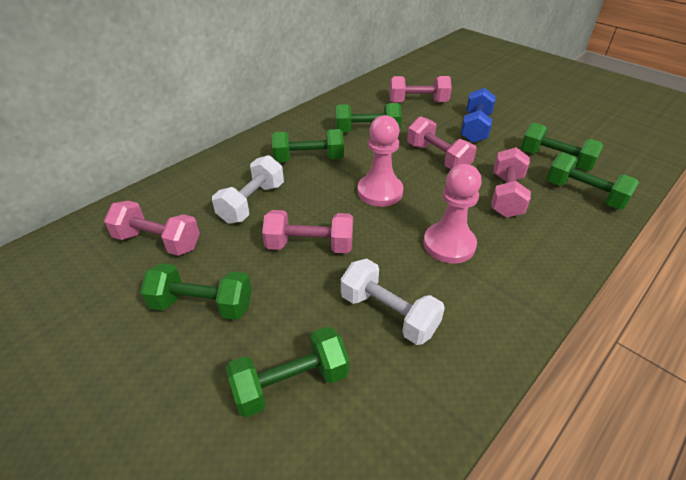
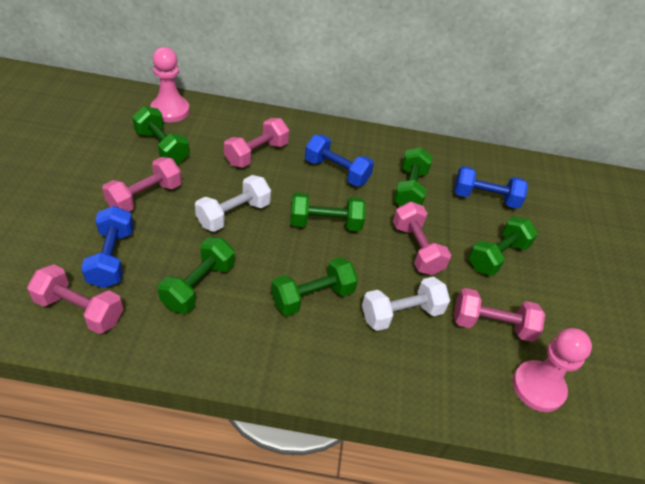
blue dumbbell: 1 -> 3

